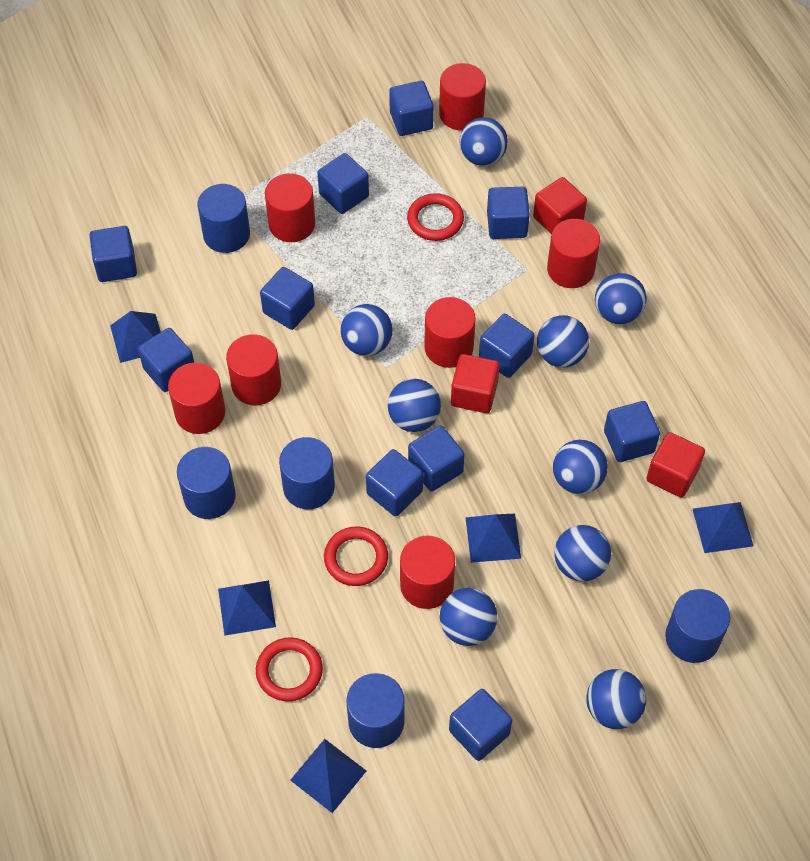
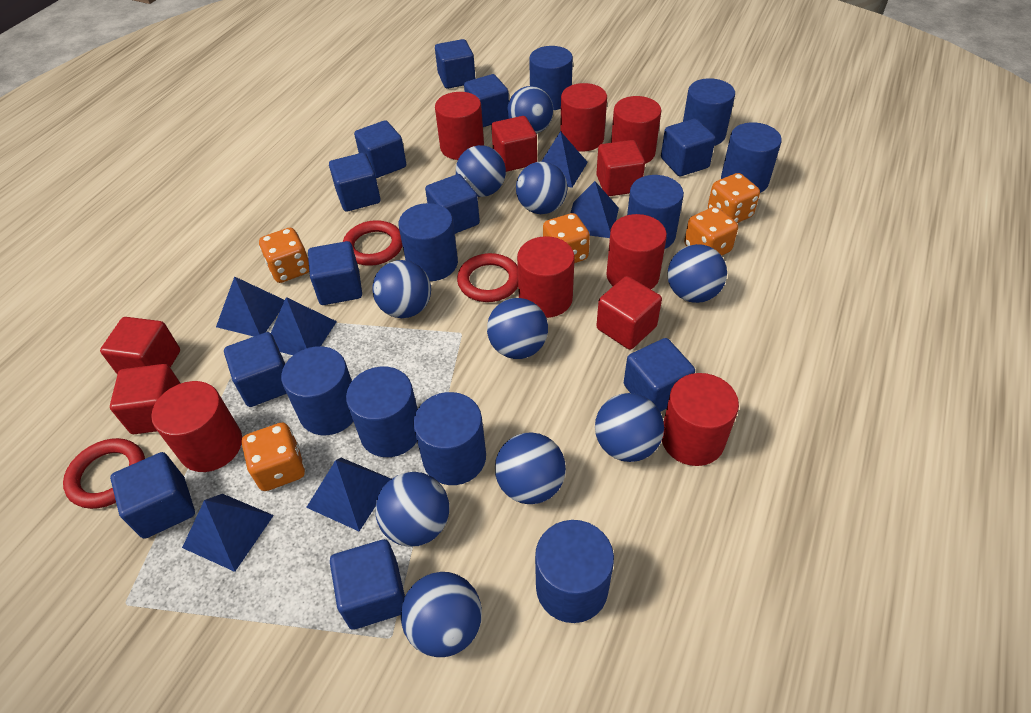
blue ball: 9 -> 10
blue cylinder: 5 -> 9
blue pyramid: 5 -> 6
orange dice: 0 -> 5
red cube: 3 -> 5

